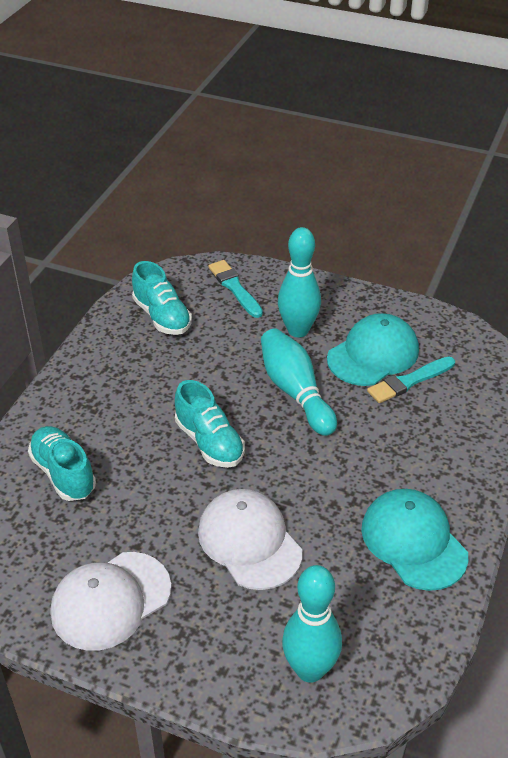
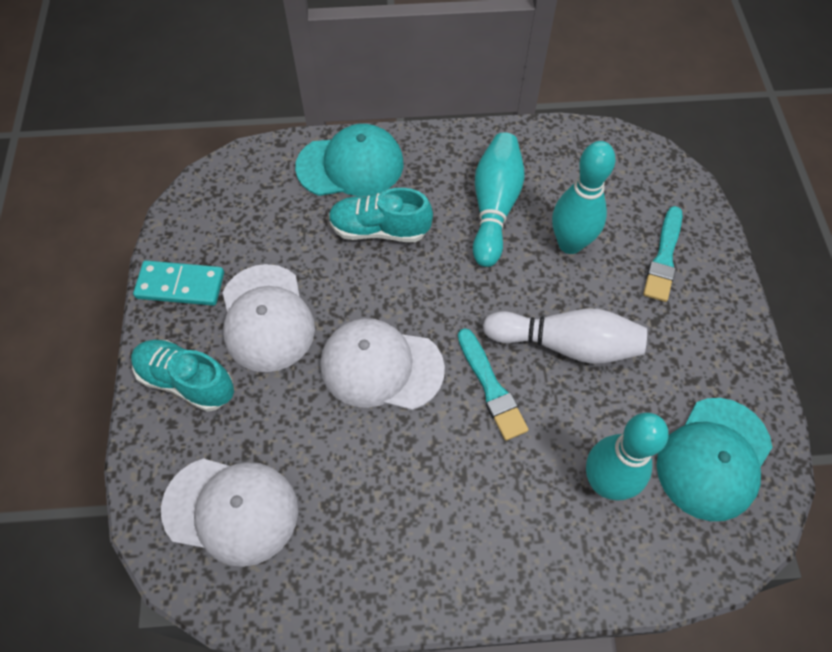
turquoise domino: 0 -> 1
turquoise shoe: 3 -> 2
white bowling pin: 0 -> 1
white cap: 2 -> 3

